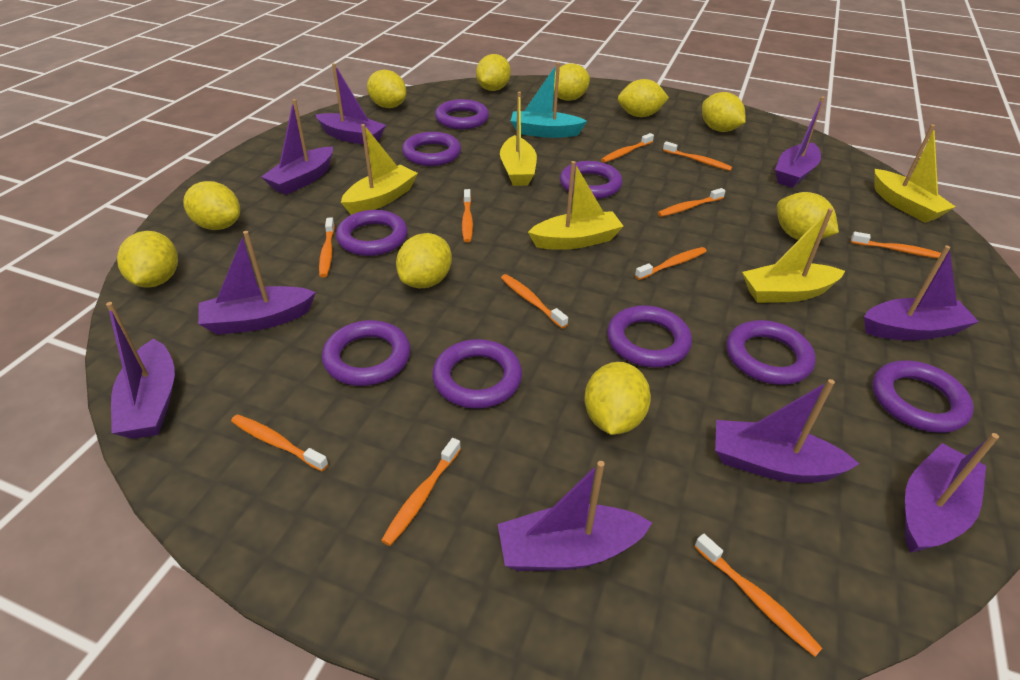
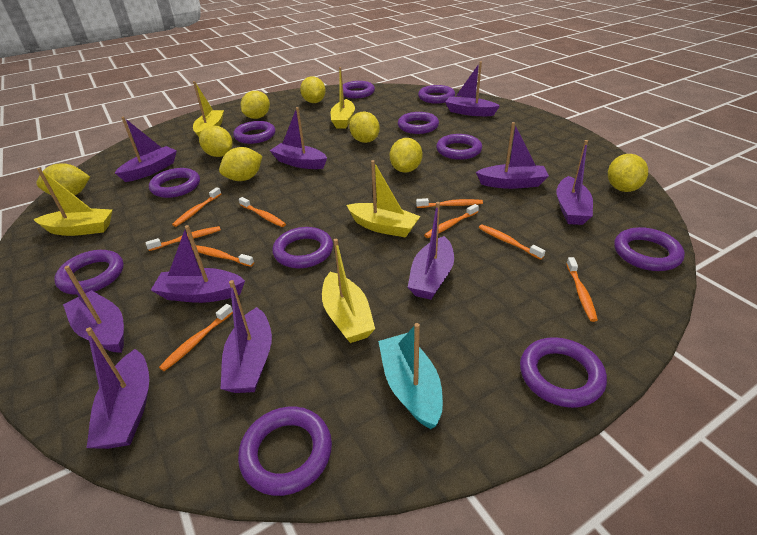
orange toothbrush: 11 -> 9
purple boat: 9 -> 10
purple ring: 9 -> 11
yellow lemon: 10 -> 8

